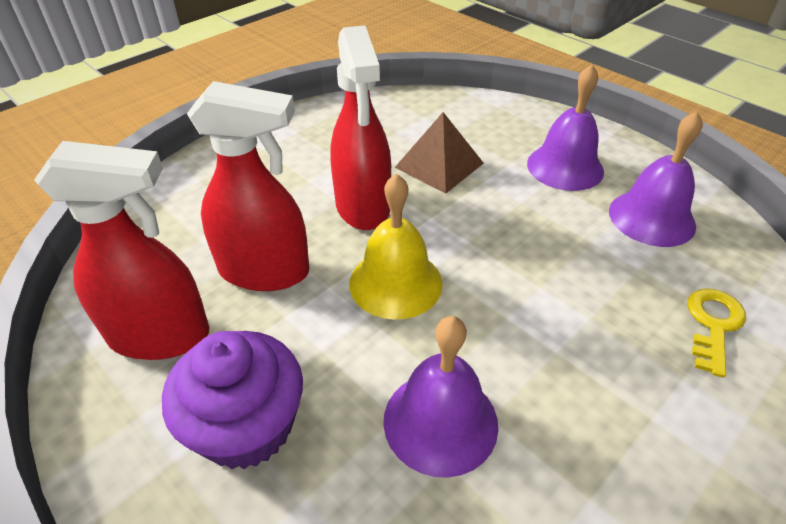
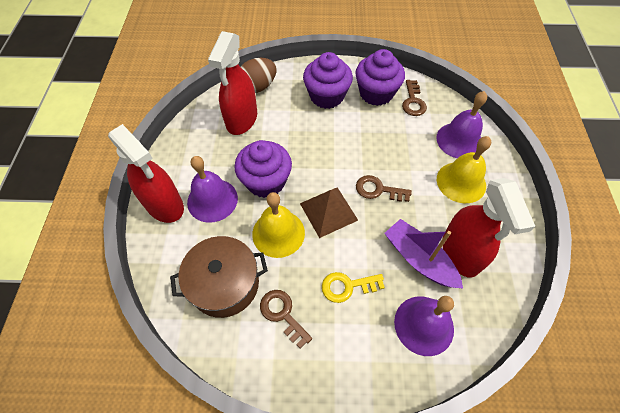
brown egg: 0 -> 1
brown key: 0 -> 3
brown pot: 0 -> 1
purple boat: 0 -> 1
purple cupcake: 1 -> 3
yellow bell: 1 -> 2

